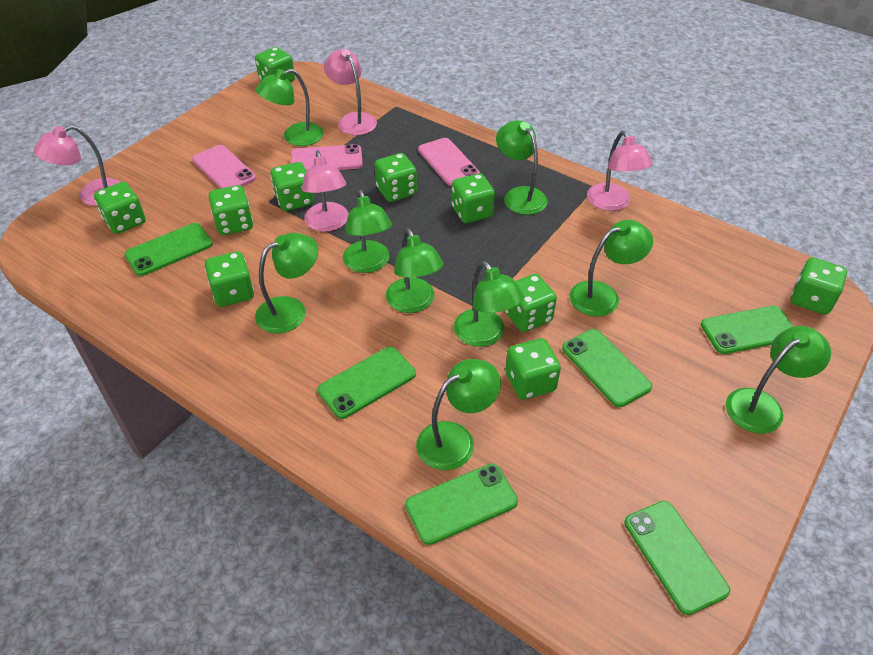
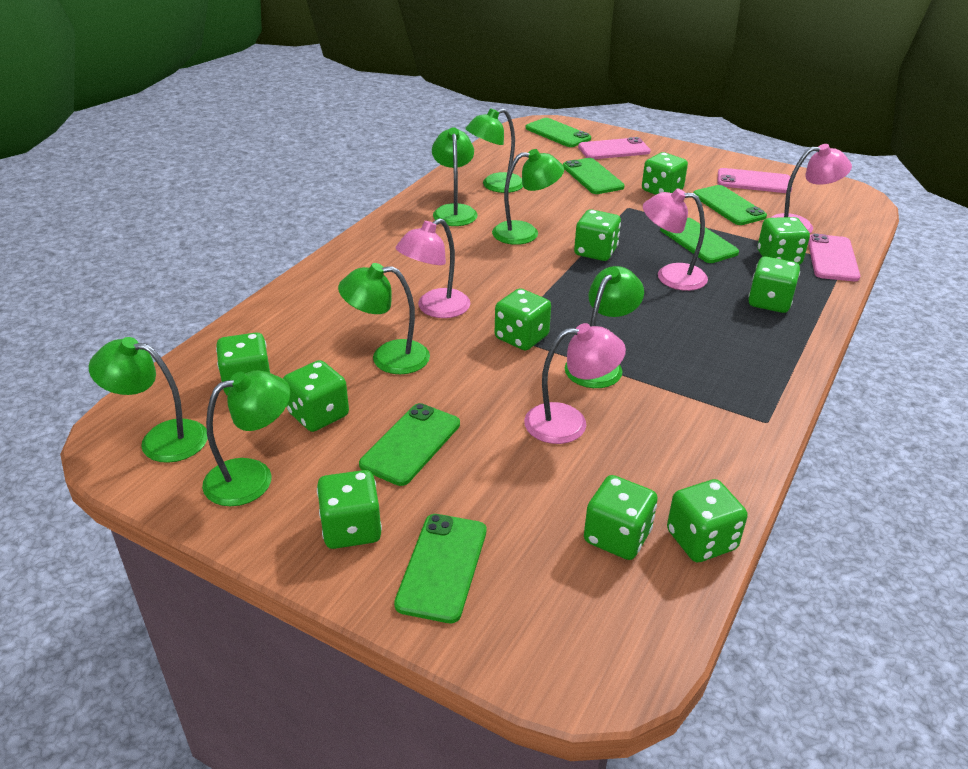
green lamp: 9 -> 7

